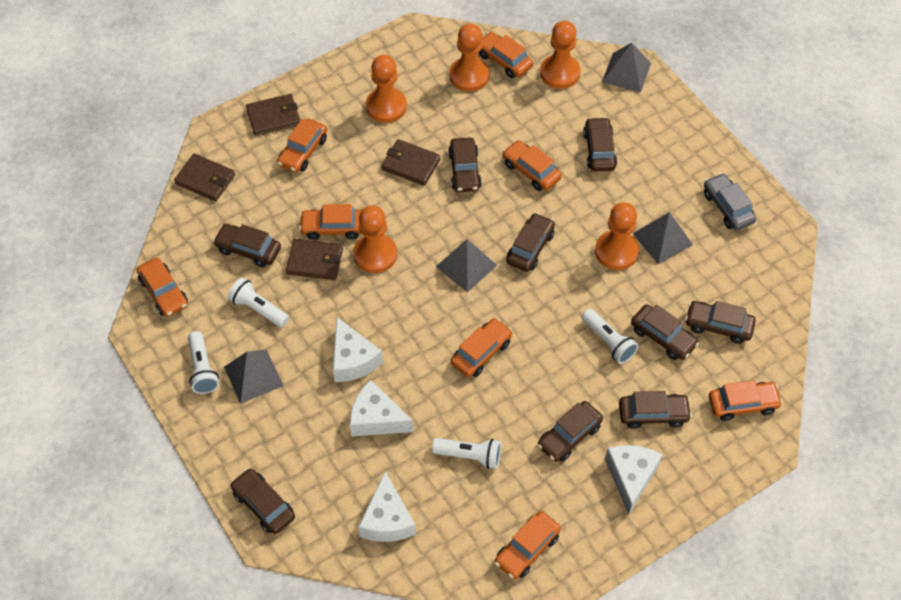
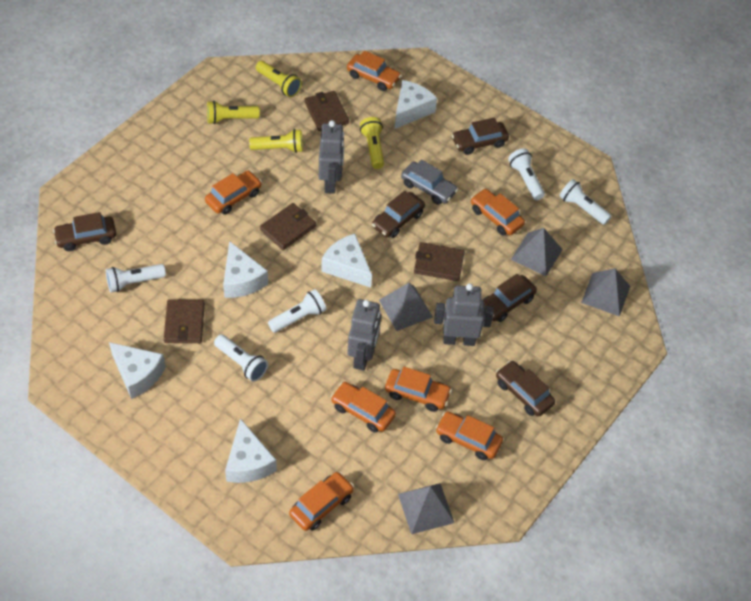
brown car: 9 -> 5
grey robot: 0 -> 3
orange car: 8 -> 7
orange pawn: 5 -> 0
white cheese: 4 -> 5
white flashlight: 4 -> 5
yellow flashlight: 0 -> 4

